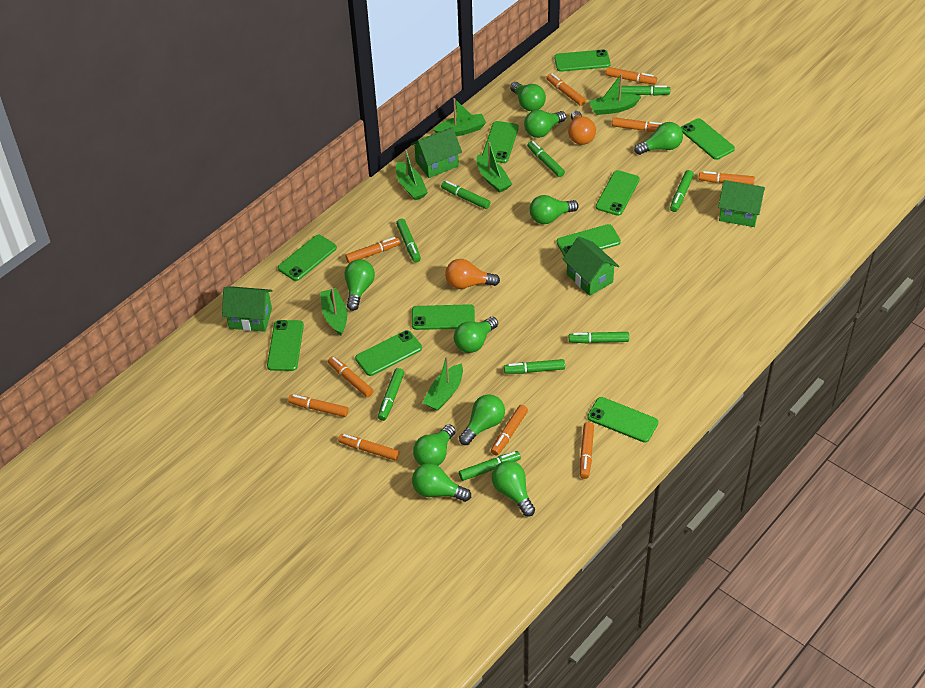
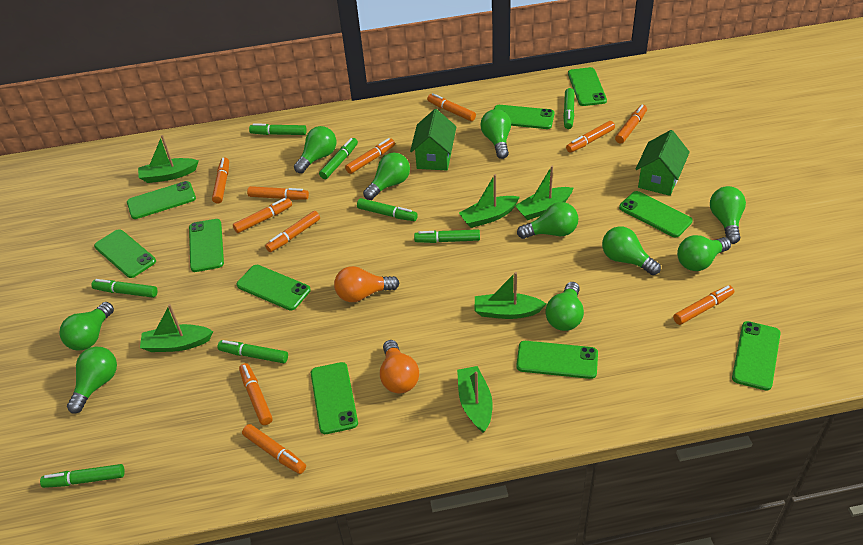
green house: 4 -> 2
green marker: 9 -> 8
orange marker: 10 -> 11

